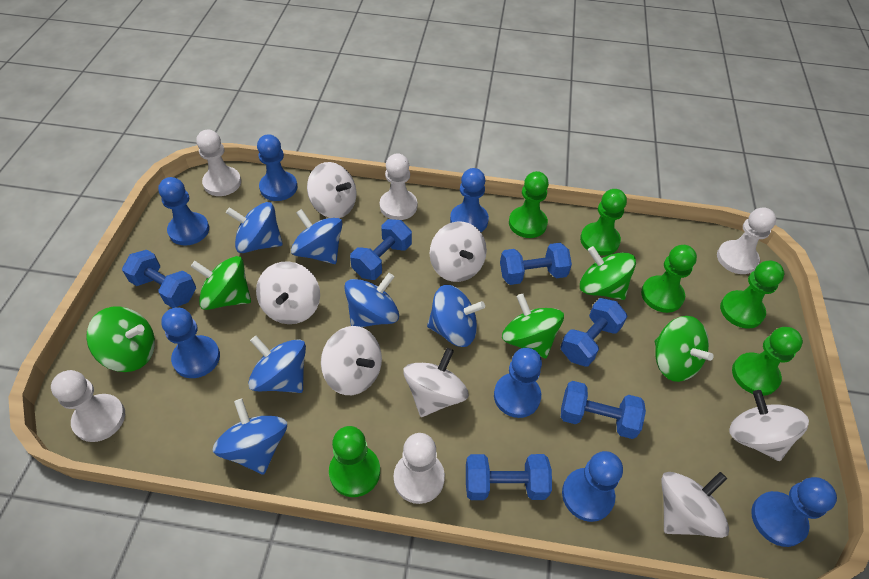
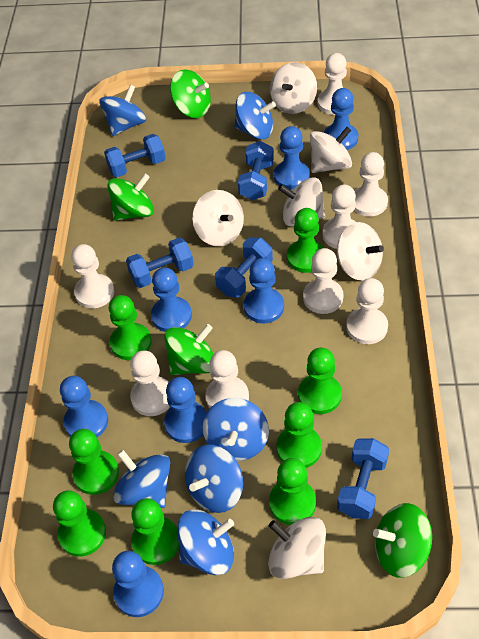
blue dumbbell: 6 -> 5
green pawn: 6 -> 8
green spinning top: 5 -> 4
white pawn: 5 -> 8
white spinning top: 7 -> 6

